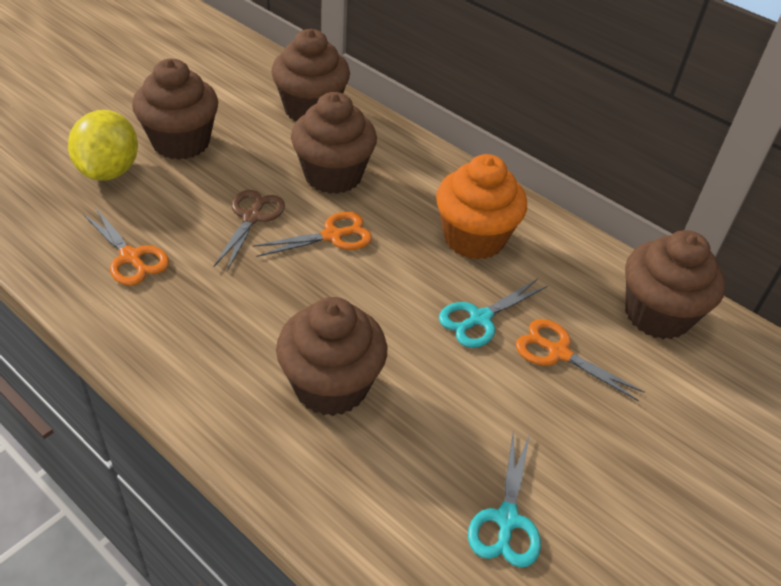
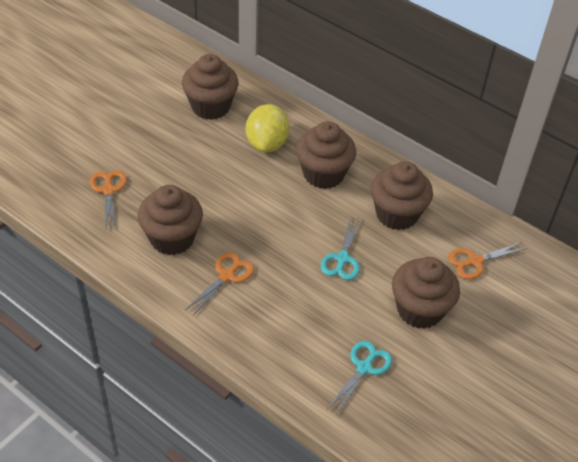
brown scissors: 1 -> 0
orange cupcake: 1 -> 0

